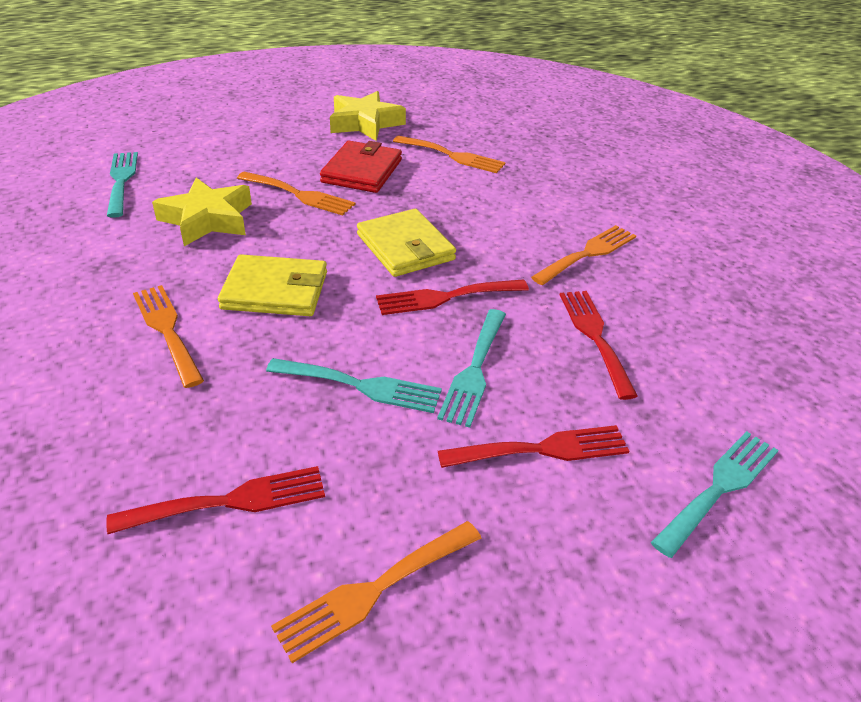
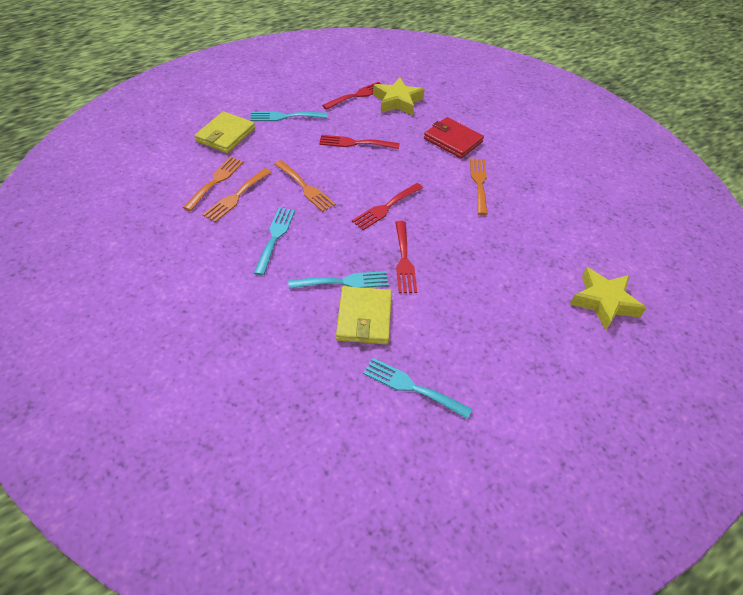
orange fork: 5 -> 4

